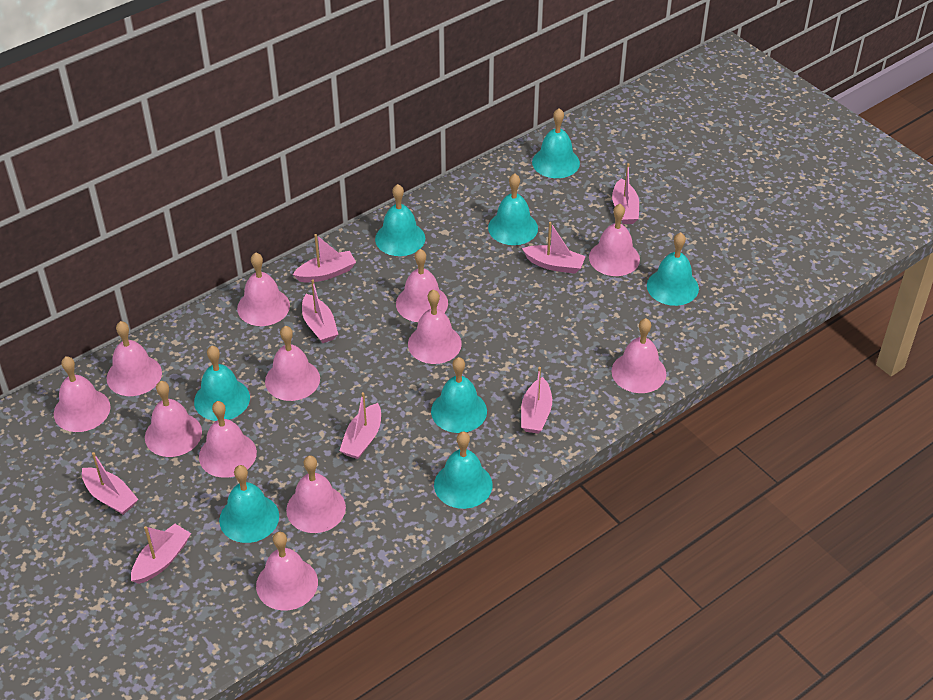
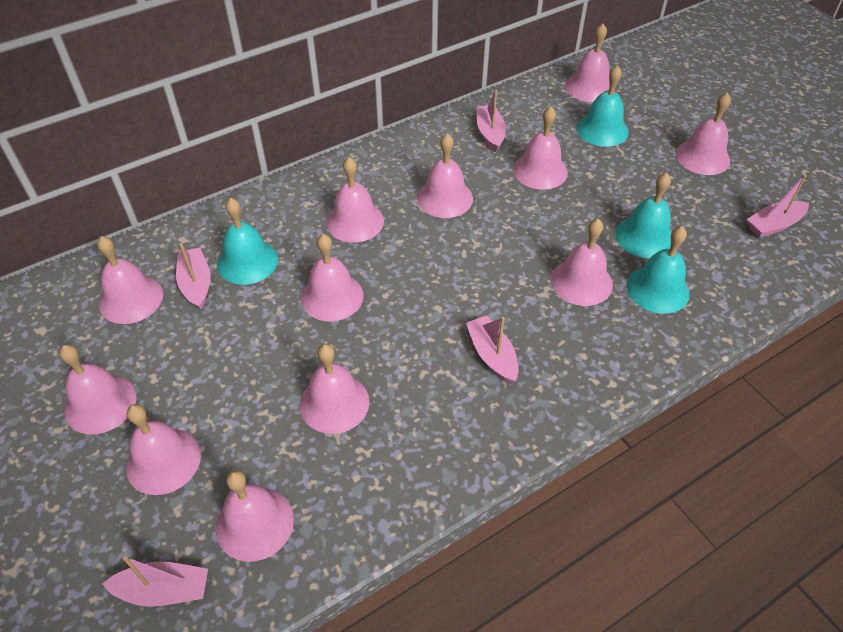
pink boat: 8 -> 5
turquoise bell: 8 -> 4

